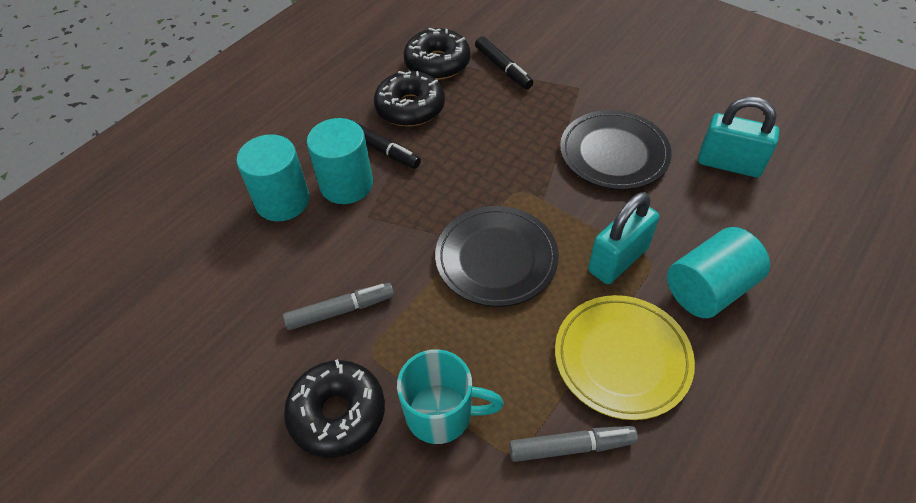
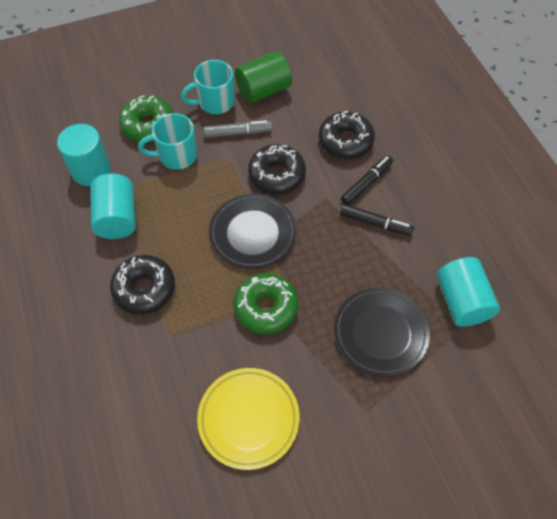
green cylinder: 0 -> 1
green donut: 0 -> 2
grey marker: 2 -> 1
turquoise mug: 1 -> 2
turquoise padlock: 2 -> 0

